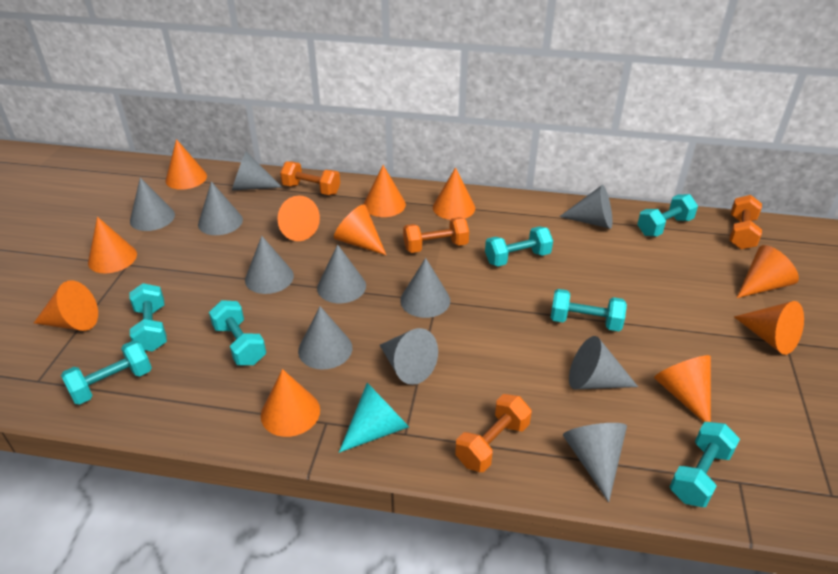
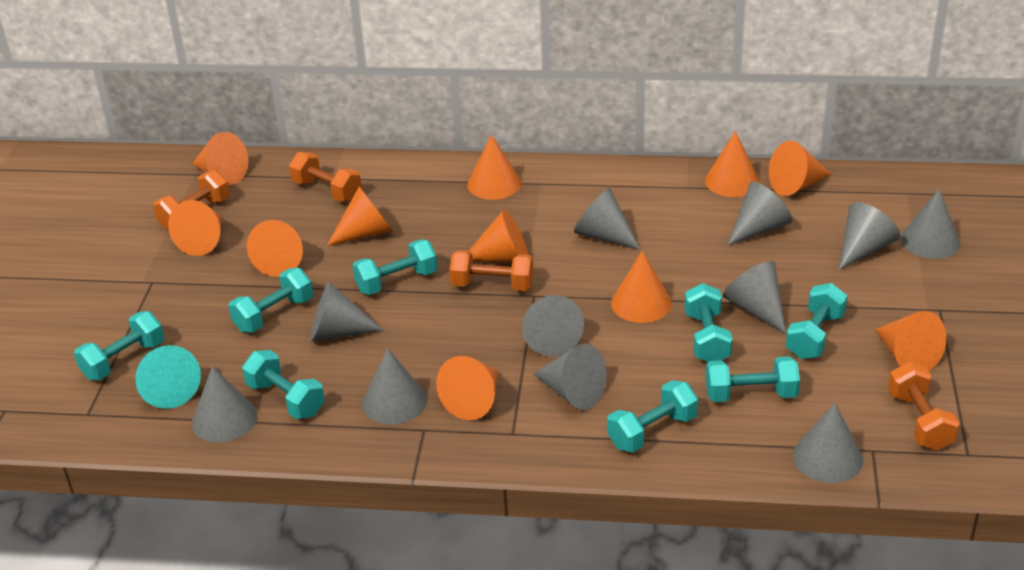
turquoise dumbbell: 7 -> 8

